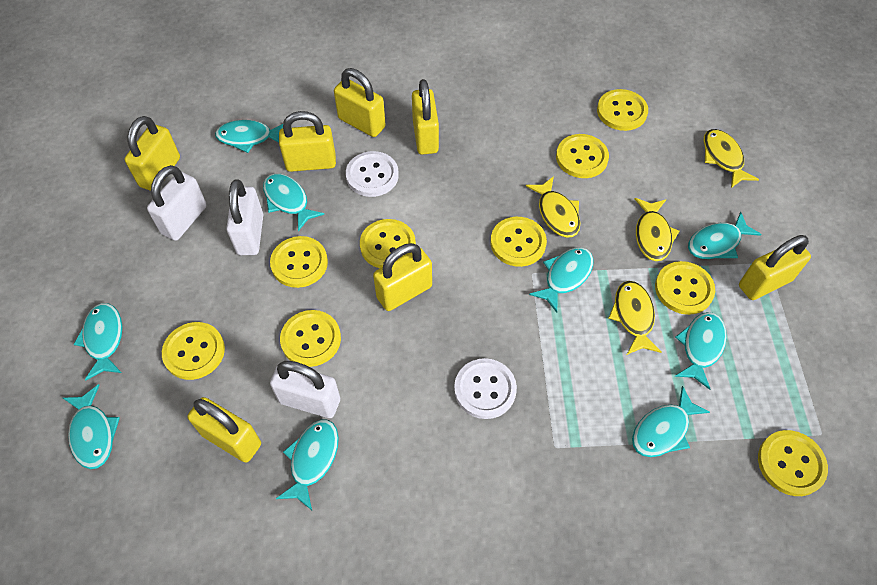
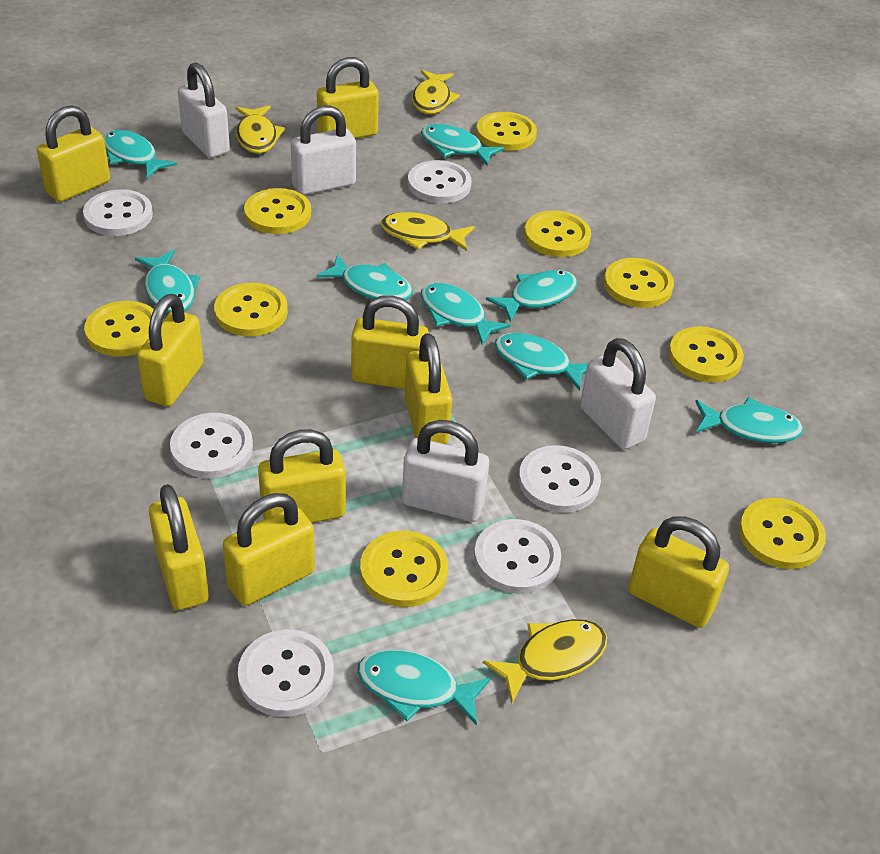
white button: 2 -> 6
white padlock: 3 -> 4
yellow padlock: 7 -> 9

